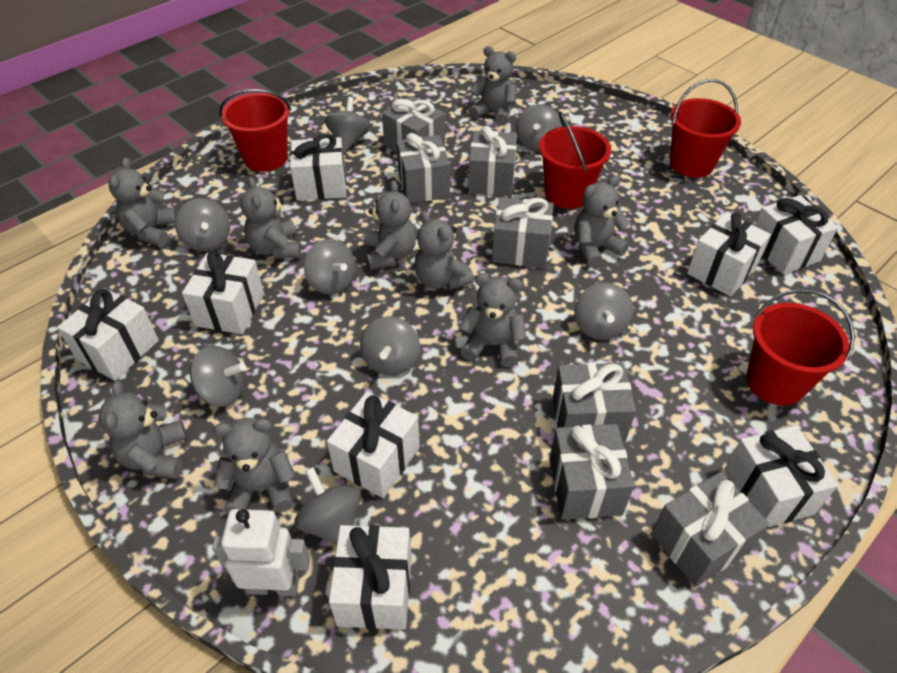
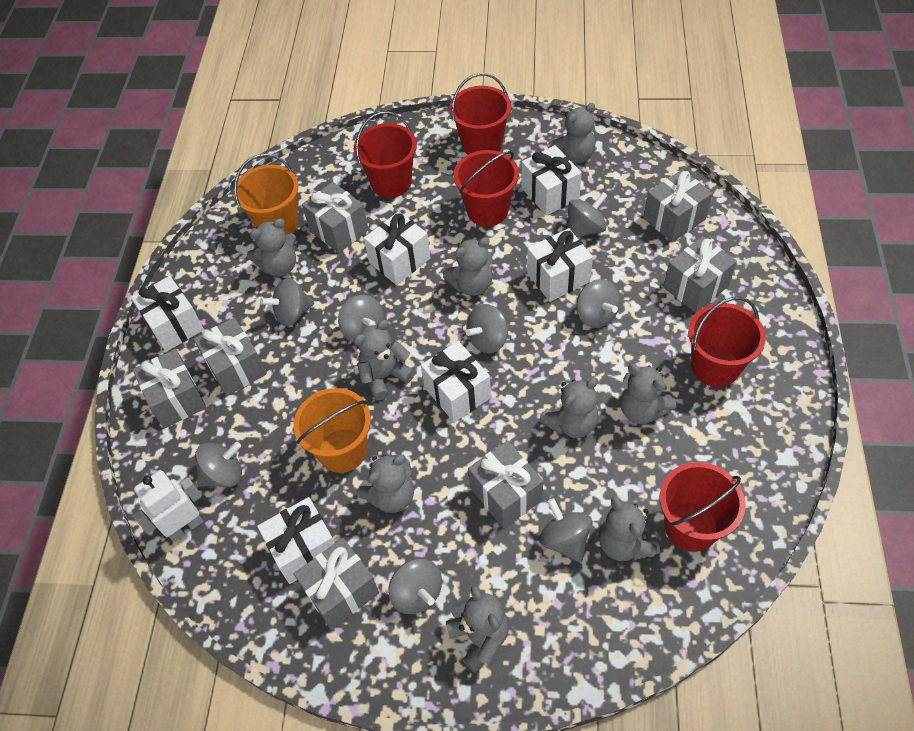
orange bucket: 0 -> 2
red bucket: 4 -> 5
white gift: 8 -> 6

